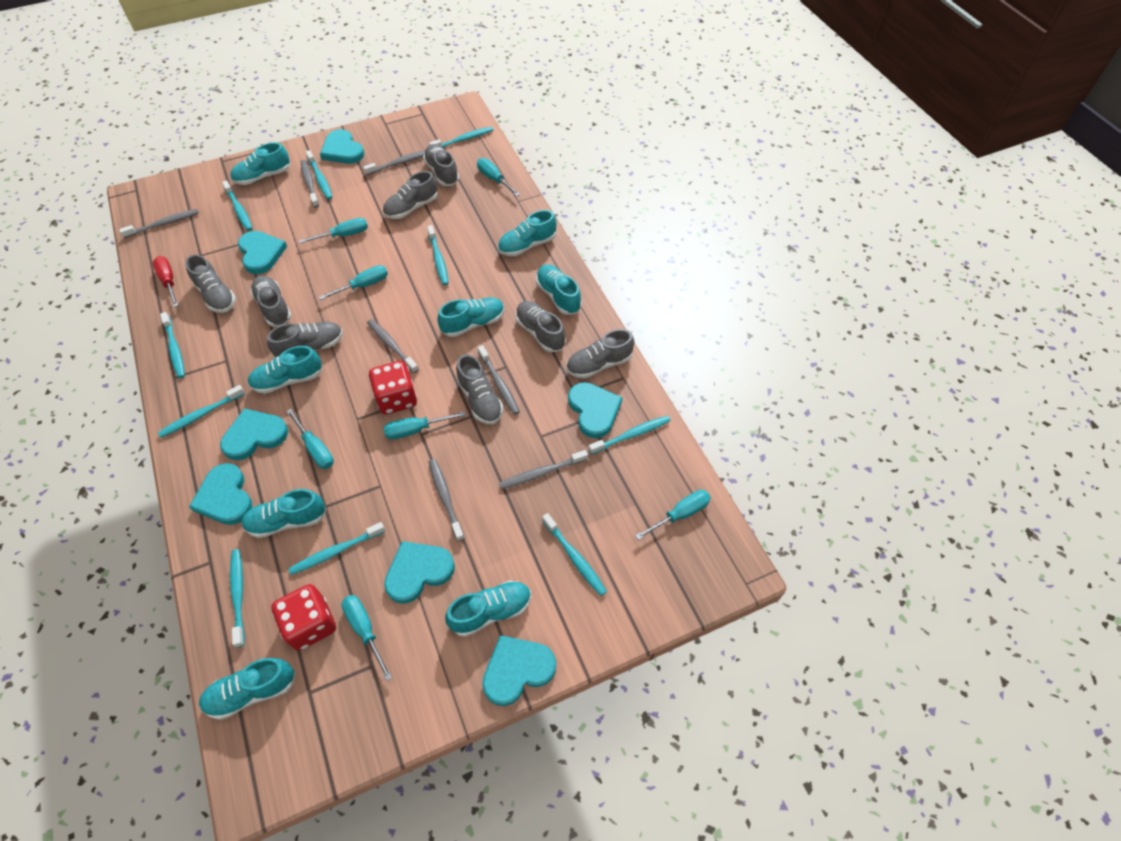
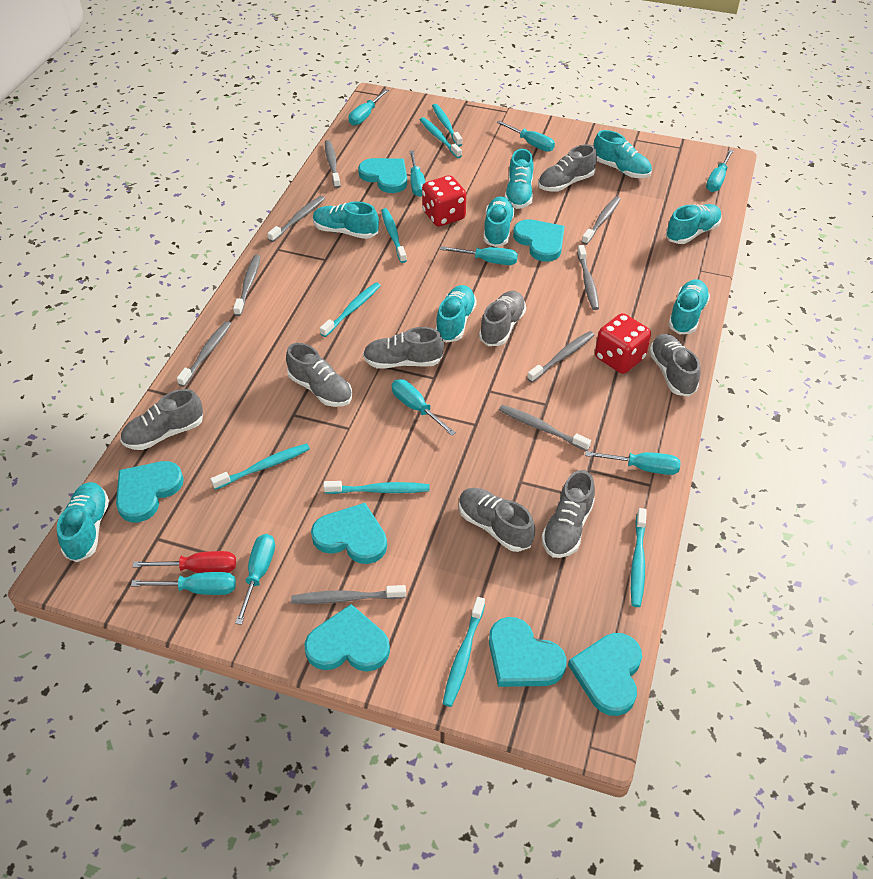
grey toothbrush: 7 -> 9
turquoise screwdriver: 7 -> 9
turquoise toothbrush: 10 -> 8

